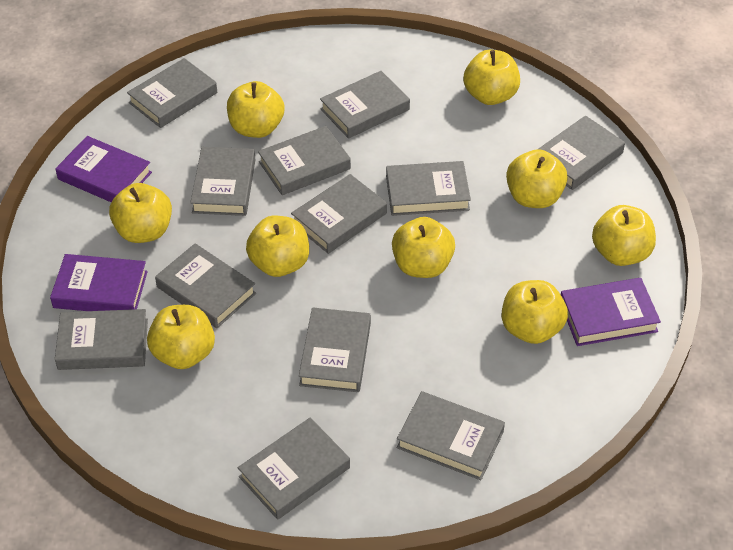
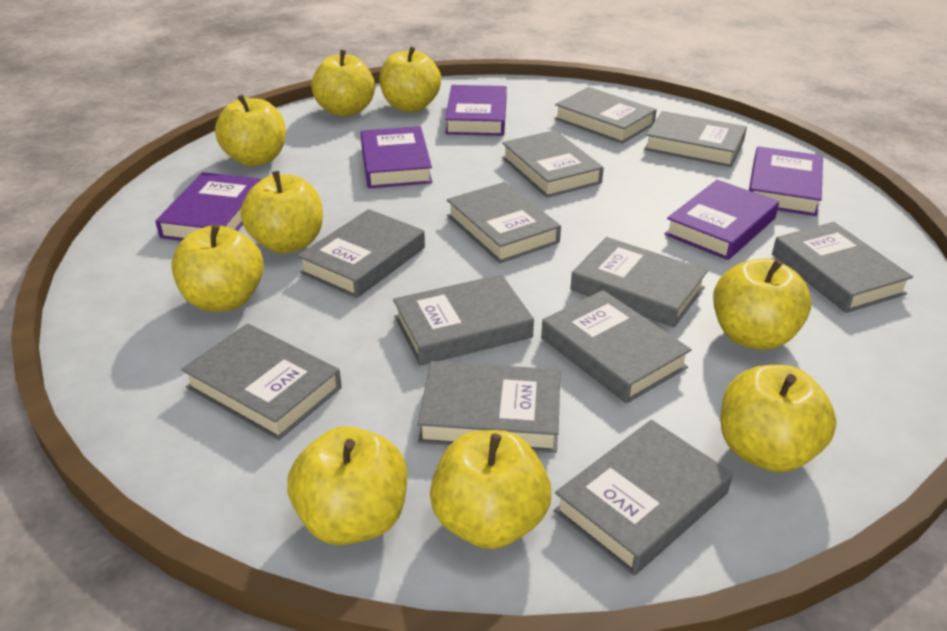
purple book: 3 -> 5

